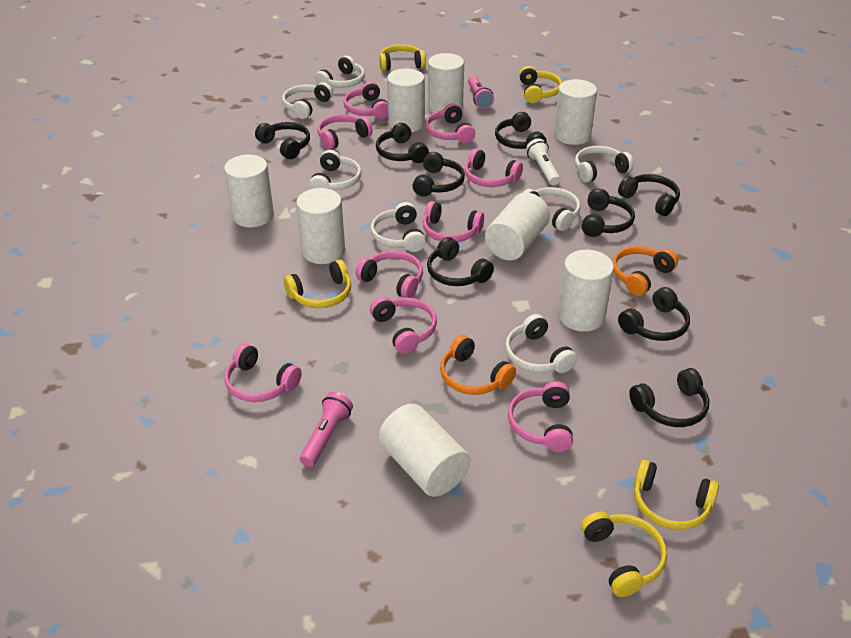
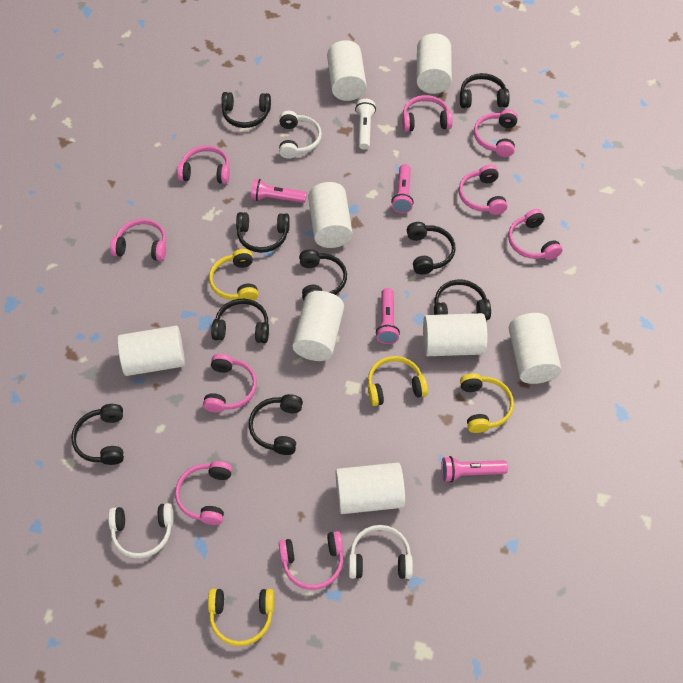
orange headphones: 2 -> 0
pink flashlight: 2 -> 4
white headphones: 7 -> 3
yellow headphones: 5 -> 4

